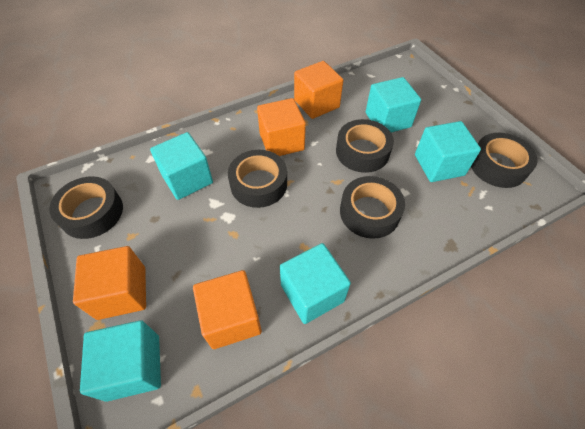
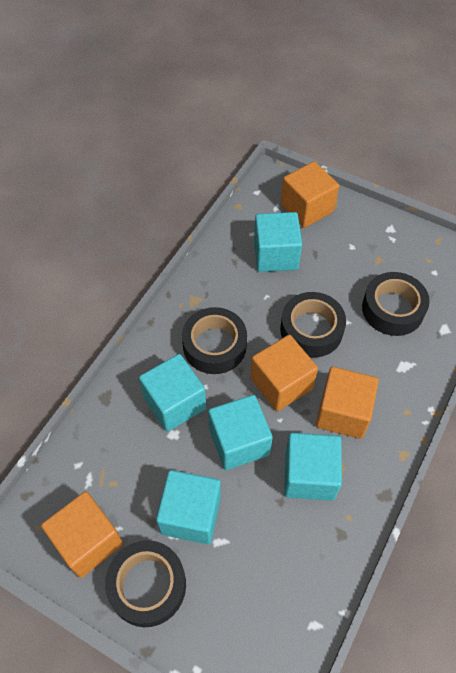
black tape: 5 -> 4

